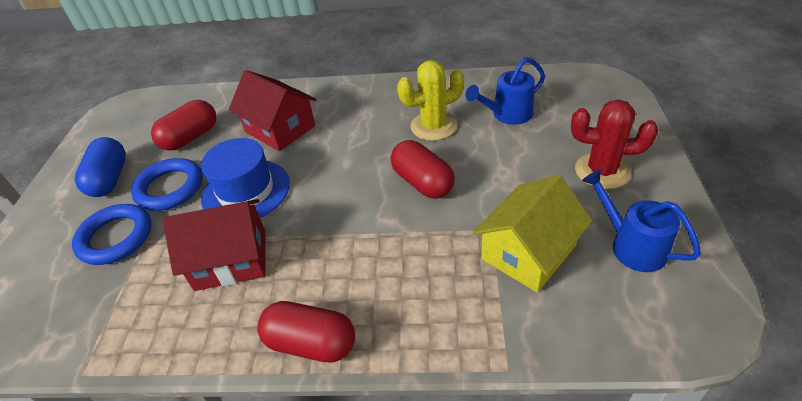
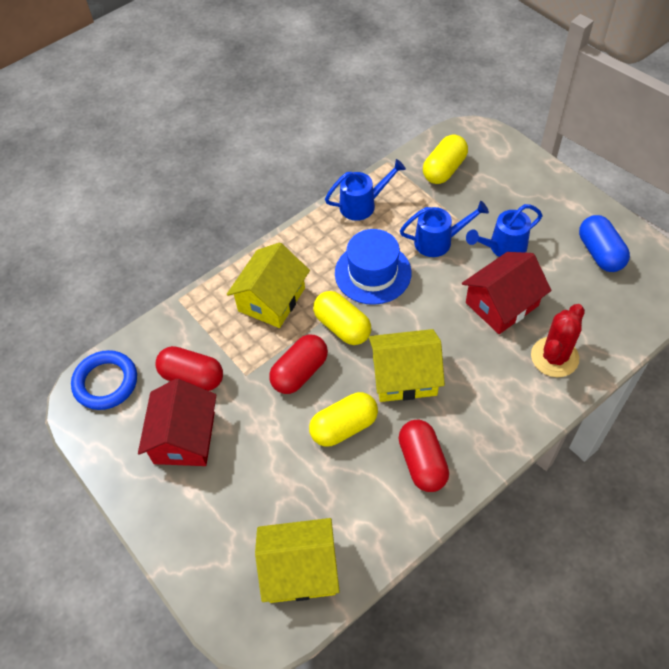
blue ring: 2 -> 1
blue watering can: 2 -> 3
yellow cactus: 1 -> 0
yellow capsule: 0 -> 3
yellow house: 1 -> 3

